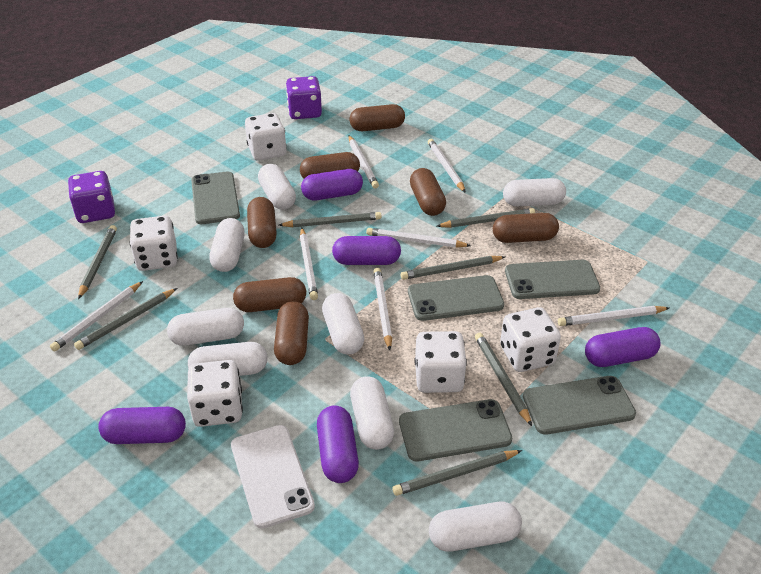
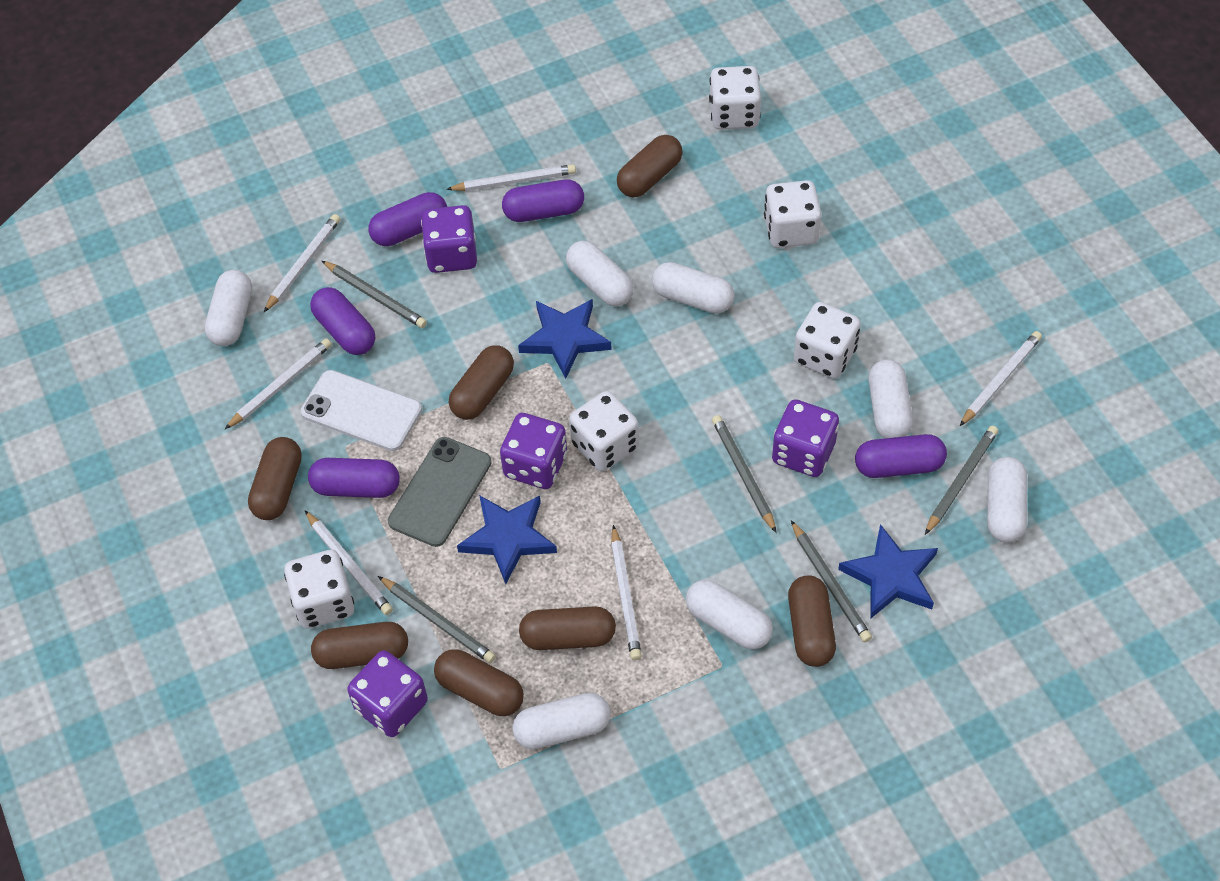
blue star: 0 -> 3
grey pencil: 7 -> 5
grey phone: 5 -> 1
purple dice: 2 -> 4
white capsule: 8 -> 7
white pencil: 7 -> 6

